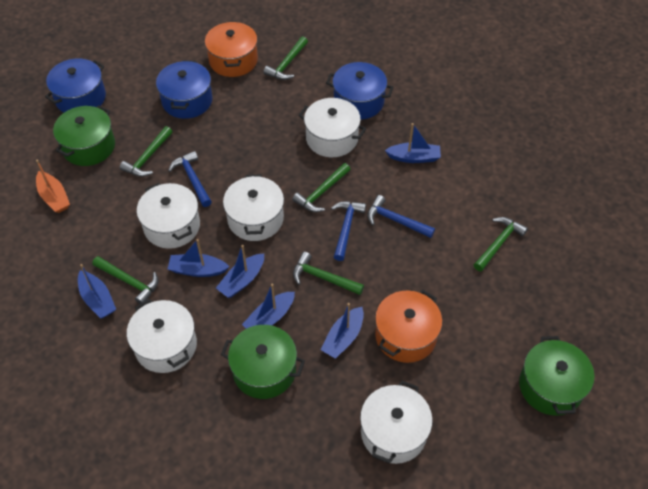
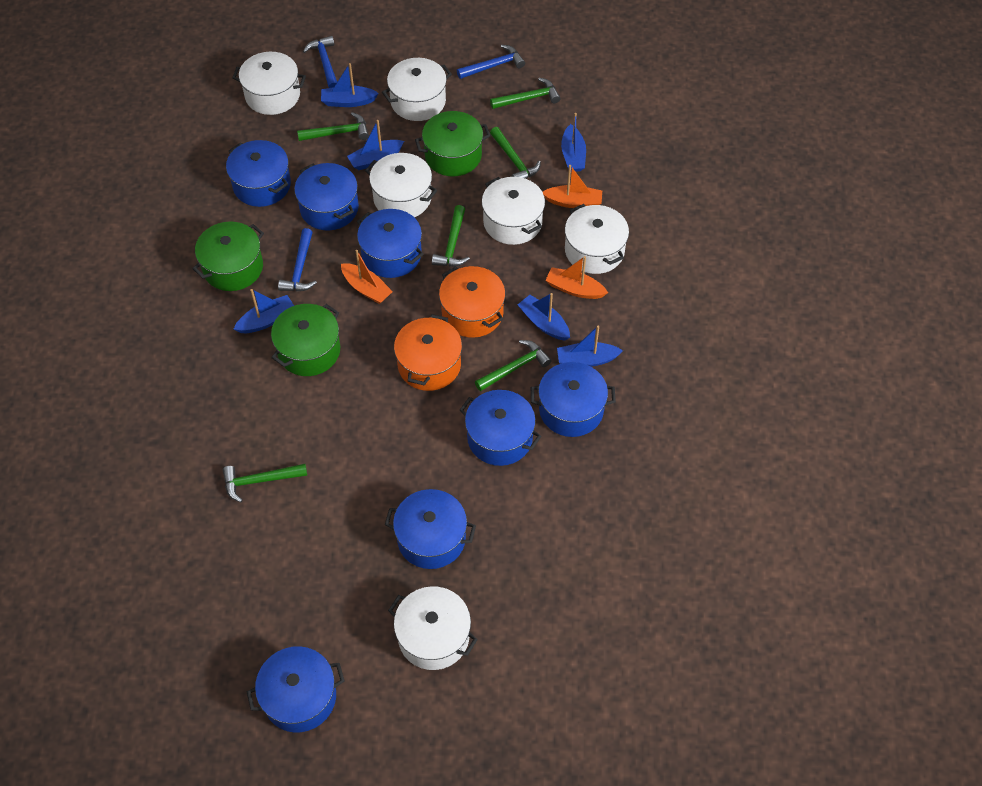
blue pot: 3 -> 7
orange boat: 1 -> 3
white pot: 5 -> 6

